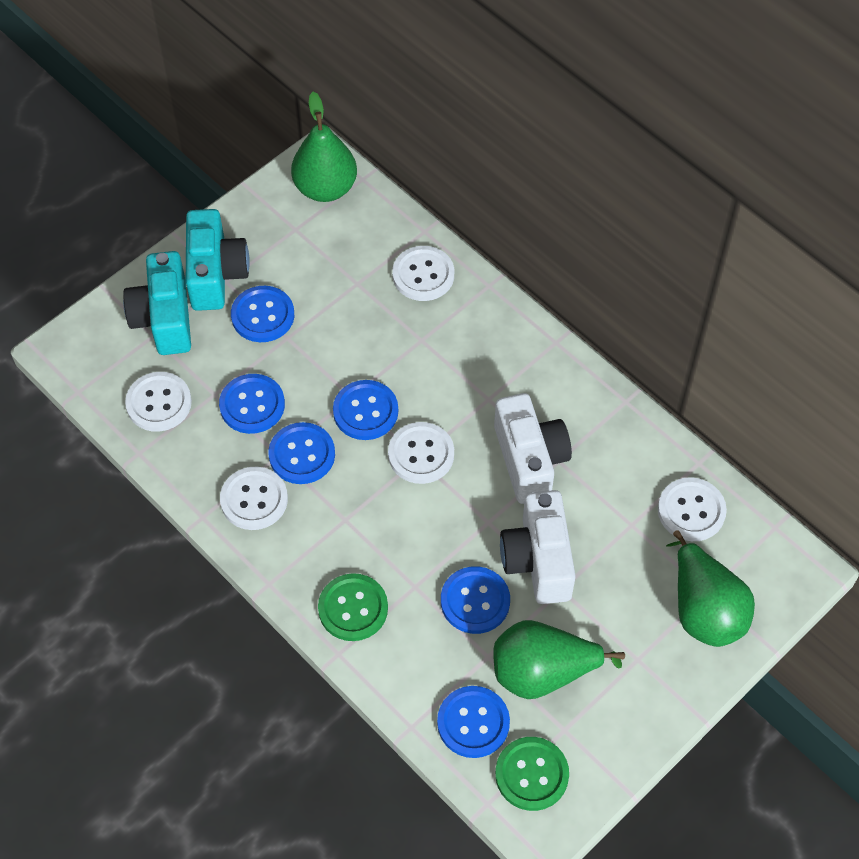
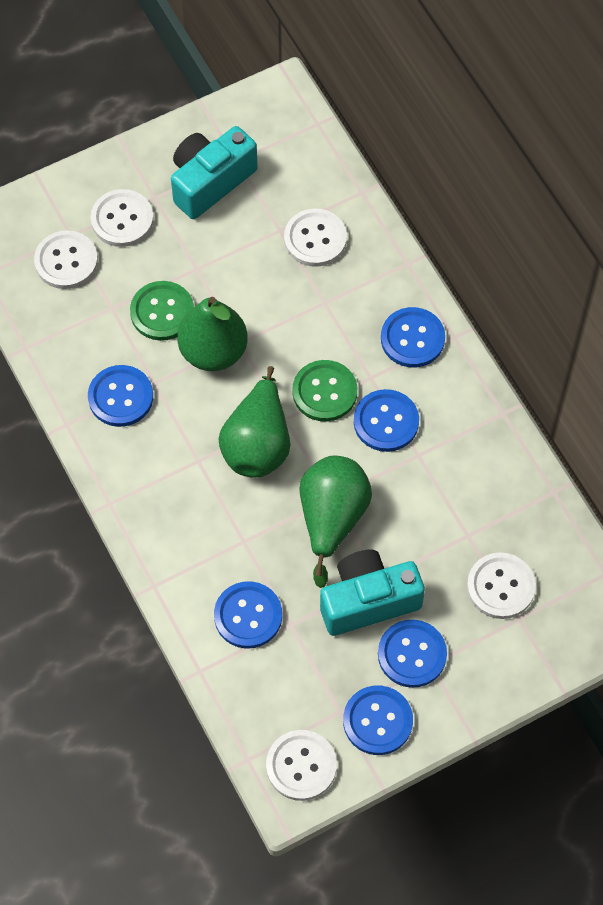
white camera: 2 -> 0

